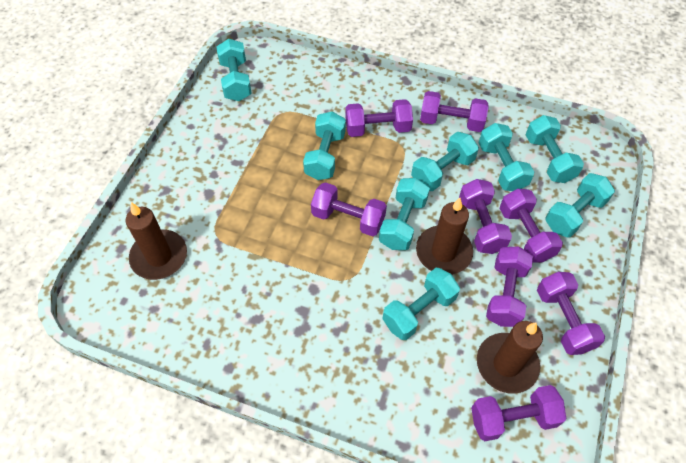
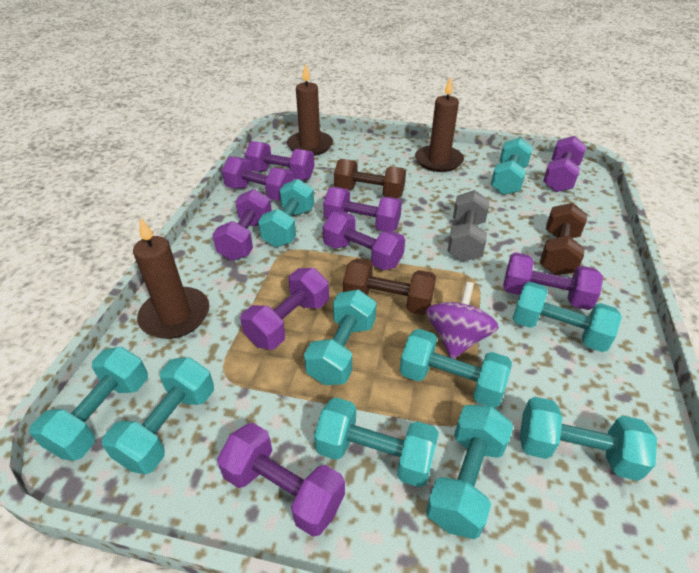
brown dumbbell: 0 -> 3
grey dumbbell: 0 -> 1
purple dumbbell: 8 -> 9
purple spinning top: 0 -> 1
turquoise dumbbell: 8 -> 10

